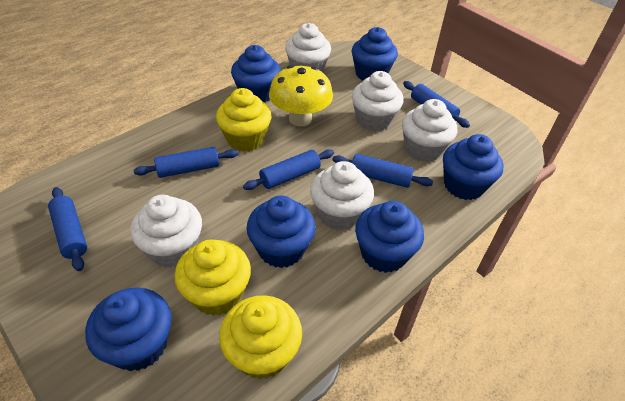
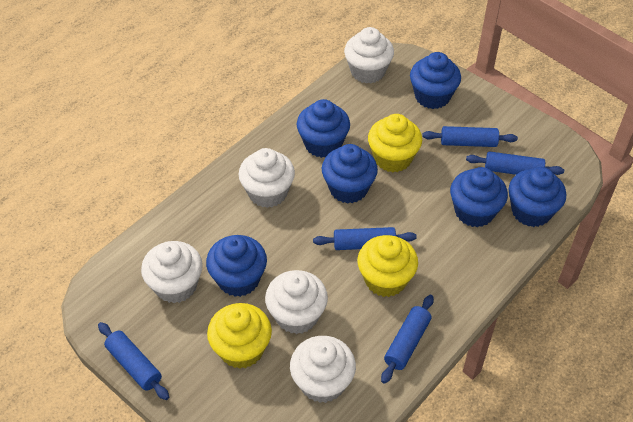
yellow mushroom: 1 -> 0

